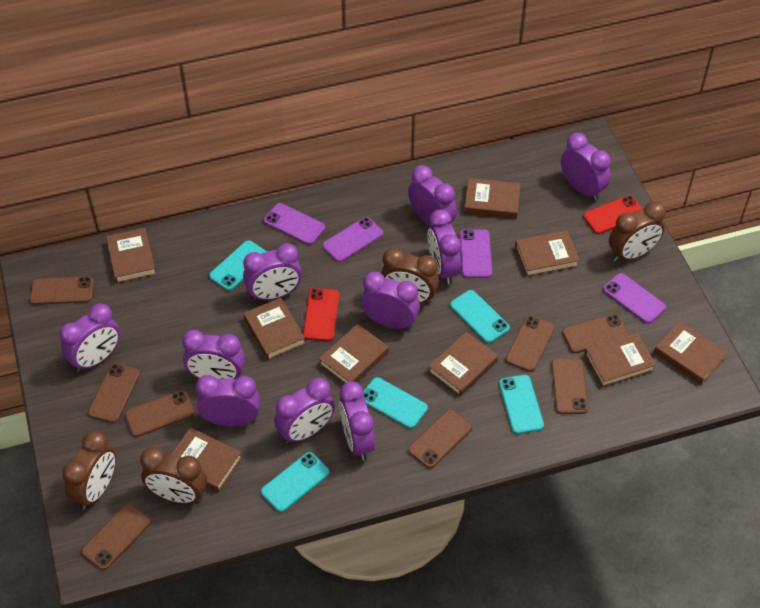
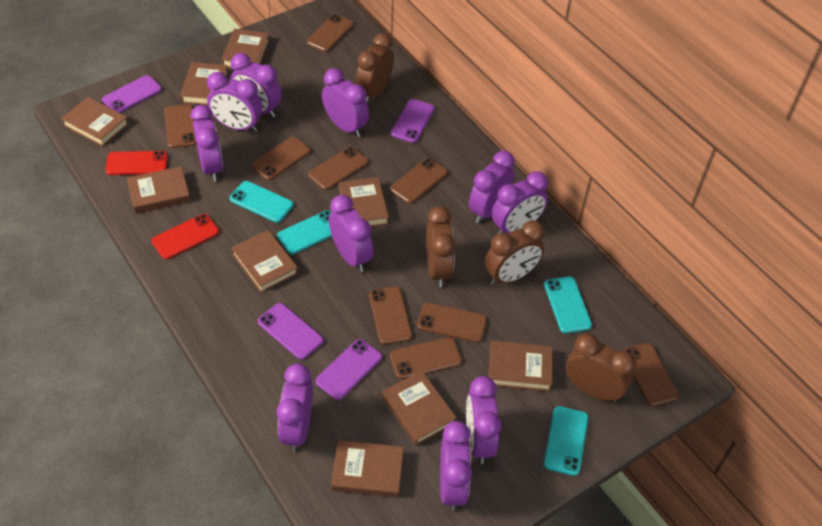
brown phone: 8 -> 9
turquoise phone: 5 -> 4

